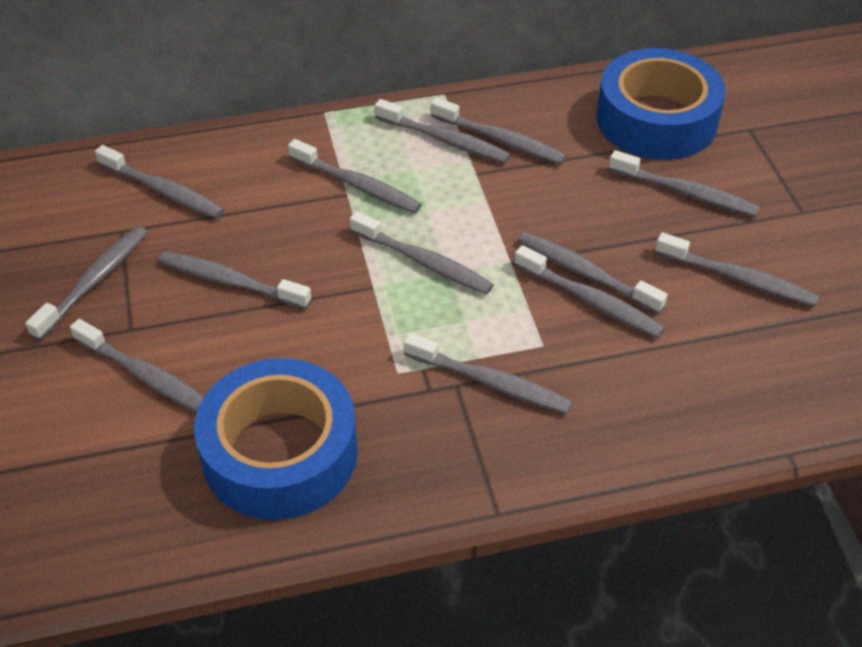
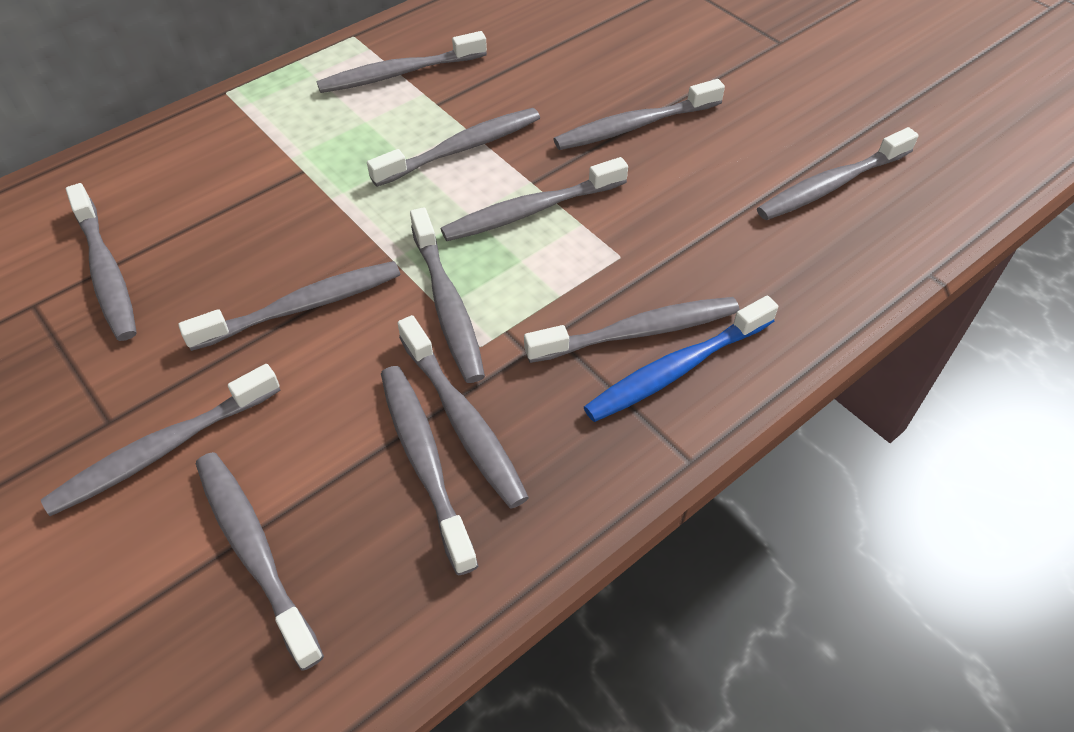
blue tape: 2 -> 0
blue toothbrush: 0 -> 1

